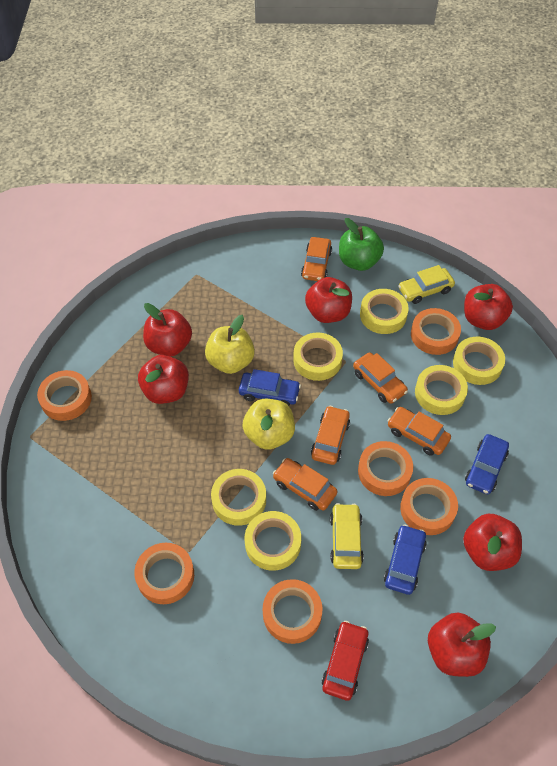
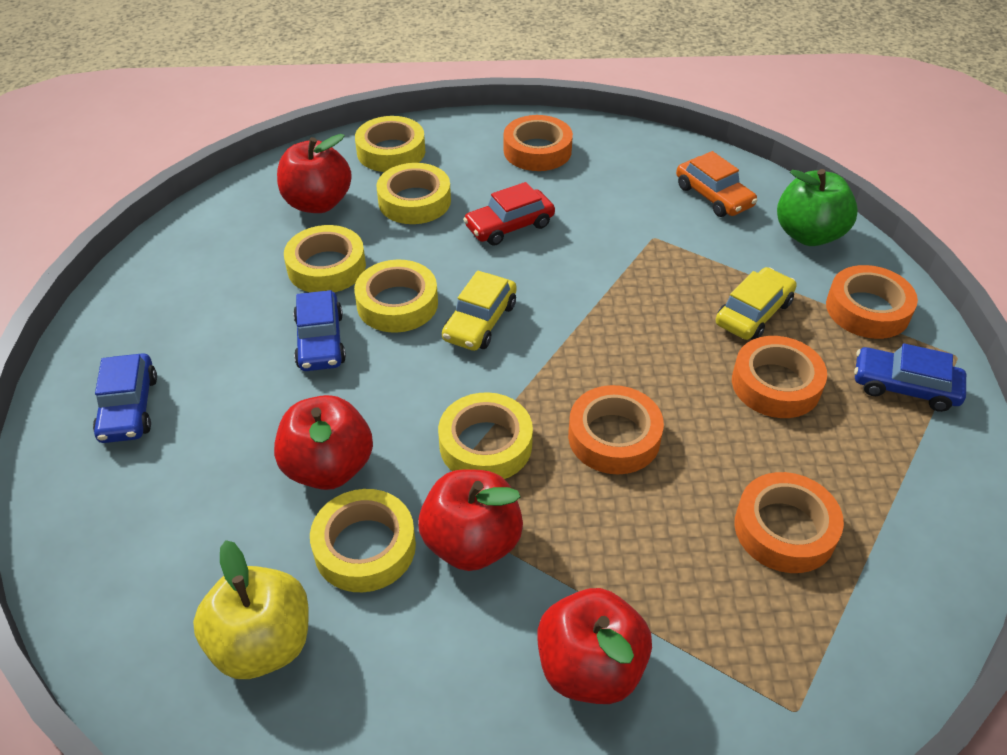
orange car: 5 -> 1
orange tape: 6 -> 5
red apple: 6 -> 4
yellow apple: 2 -> 1

